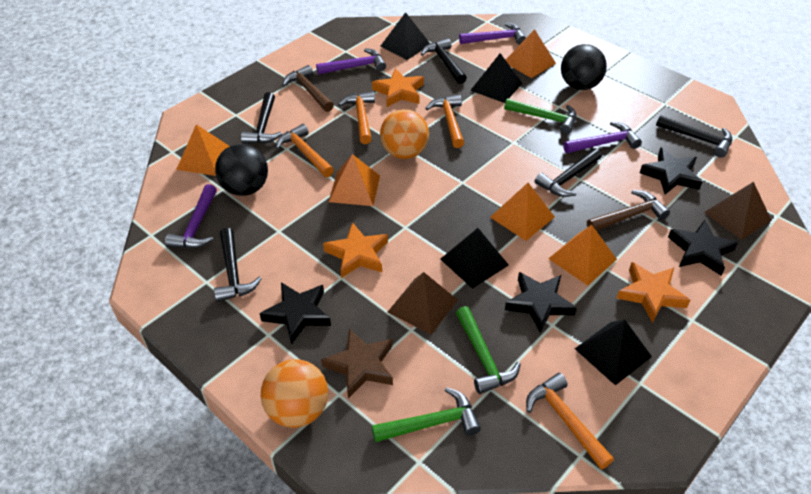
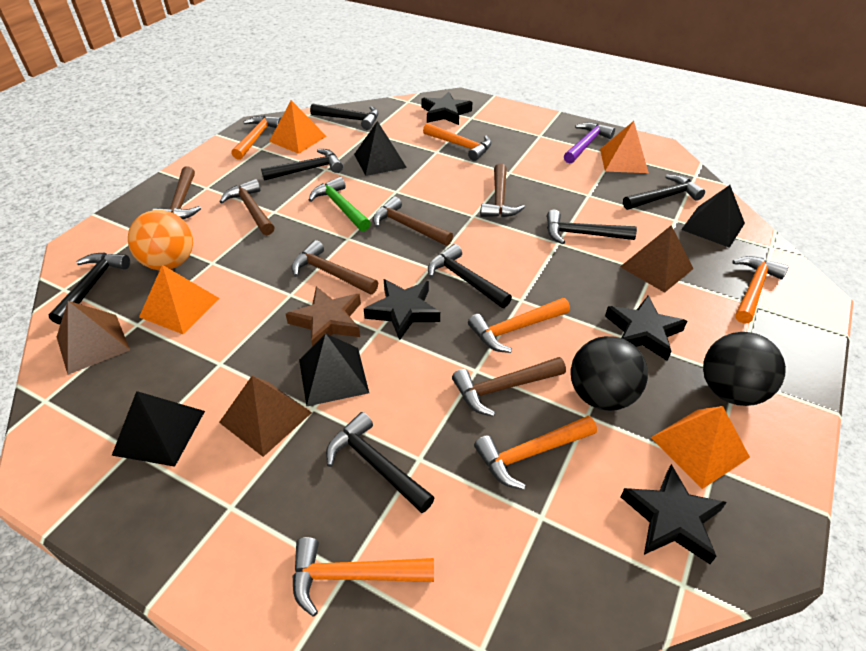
black hammer: 5 -> 7
brown hammer: 2 -> 6
brown pyramid: 2 -> 3
green hammer: 3 -> 1
orange ball: 2 -> 1
orange hammer: 4 -> 6
orange pyramid: 5 -> 4
orange star: 3 -> 0
purple hammer: 4 -> 1

